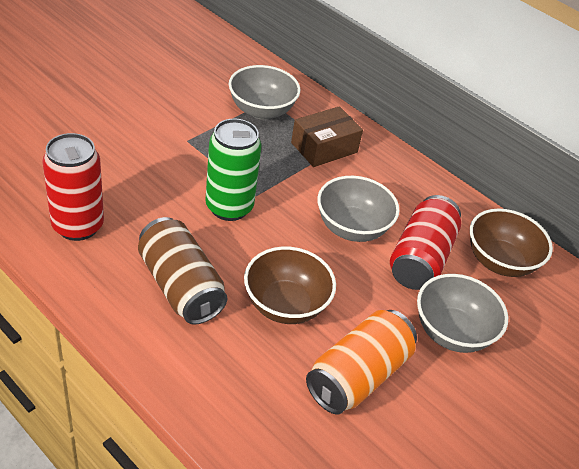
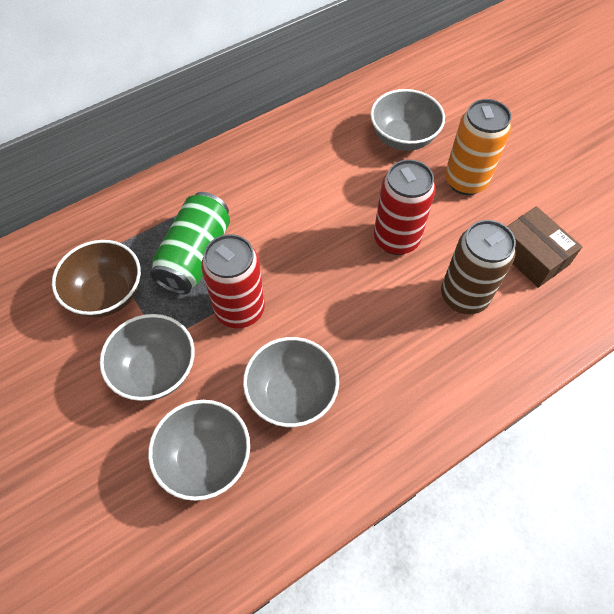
brown bowl: 2 -> 1
grey bowl: 3 -> 4

